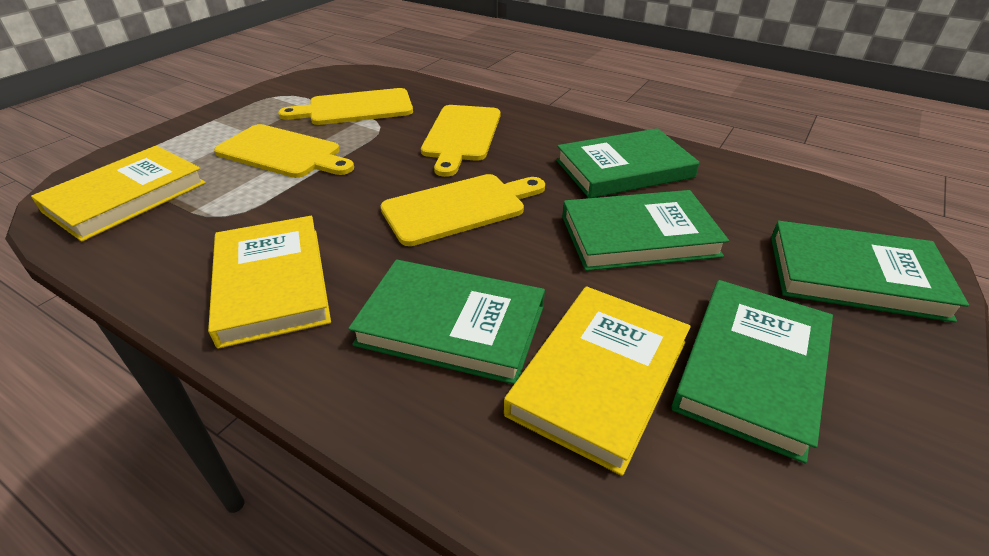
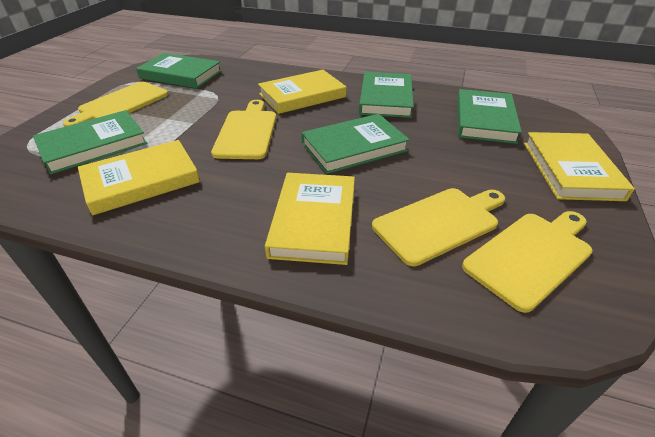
yellow book: 3 -> 4

